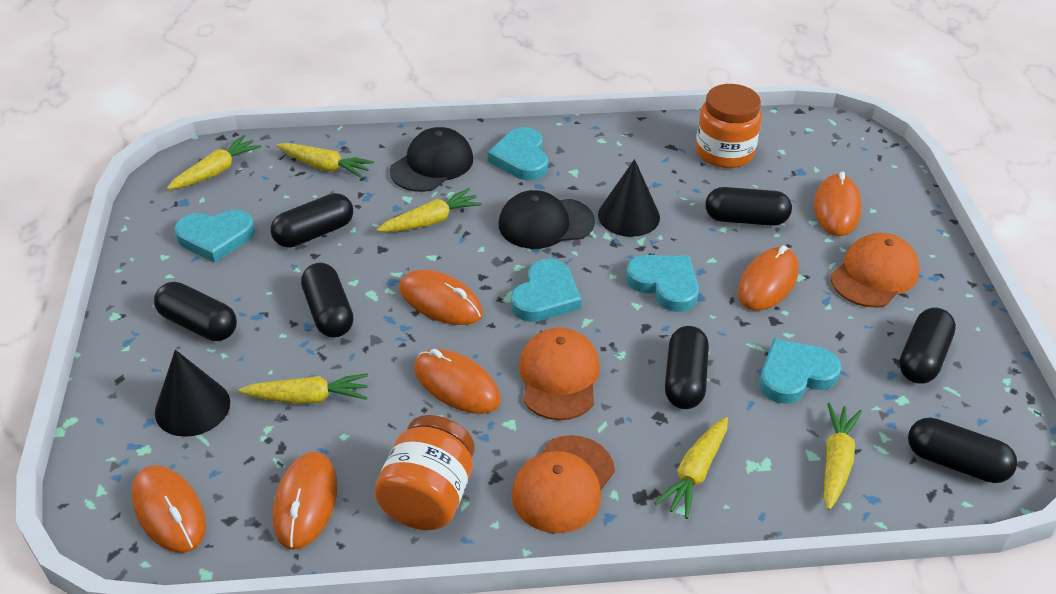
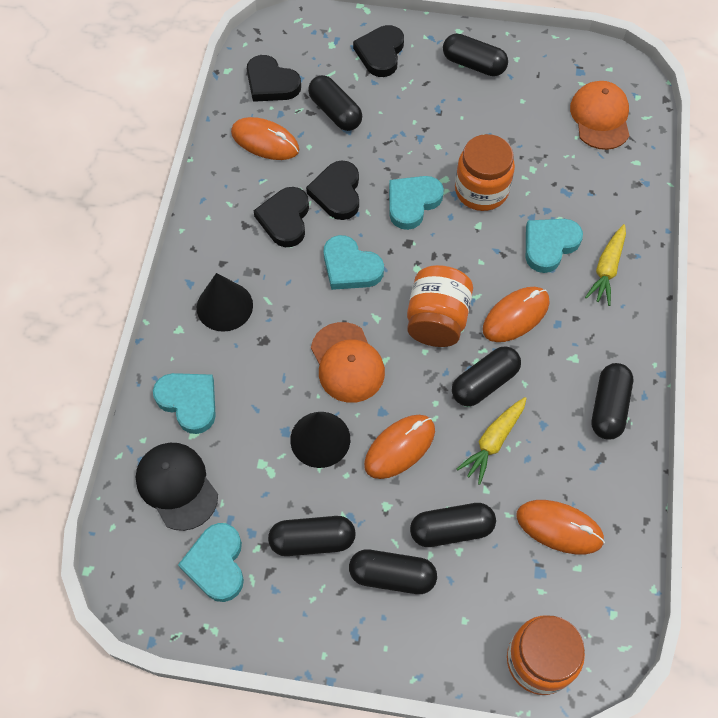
black cap: 2 -> 1
black heart: 0 -> 4
orange cap: 3 -> 2
orange jar: 2 -> 3
orange mouse: 6 -> 4
yellow carrot: 6 -> 2

